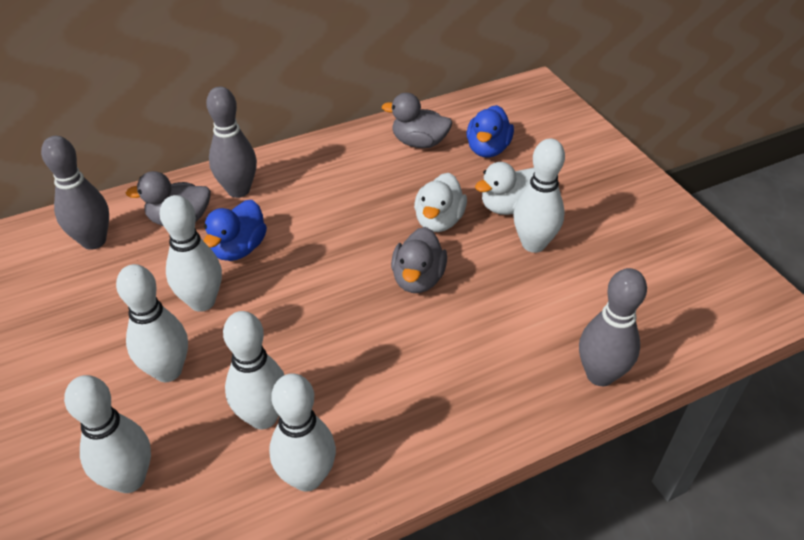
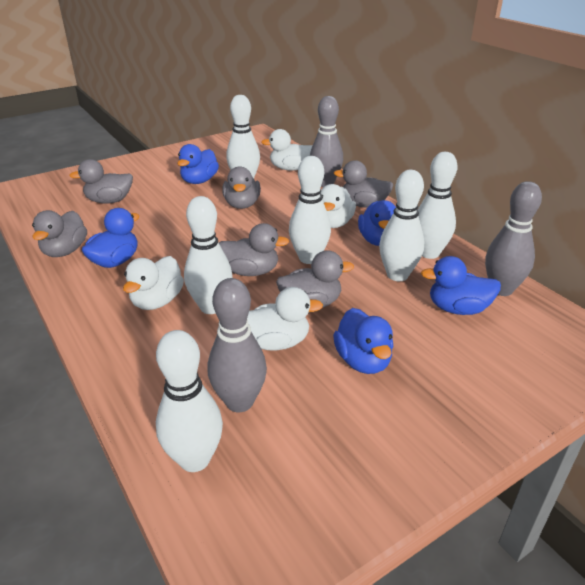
blue duck: 2 -> 5
grey duck: 3 -> 6
white duck: 2 -> 4

